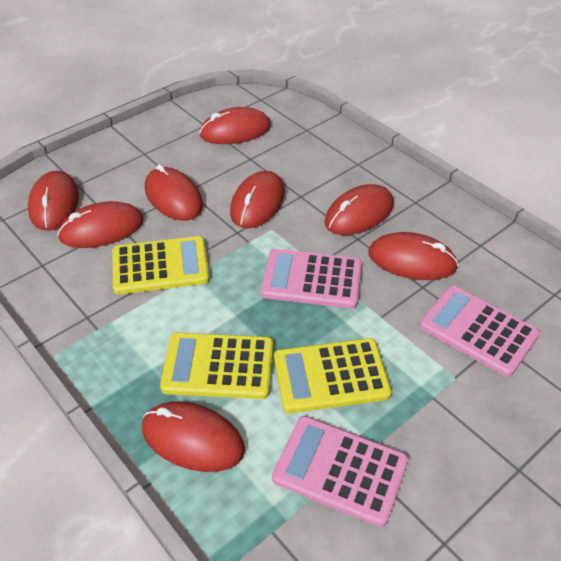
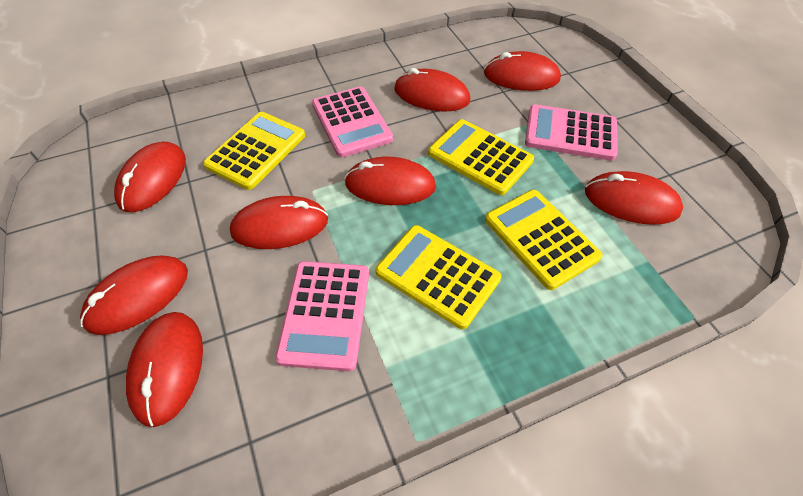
yellow calculator: 3 -> 4

